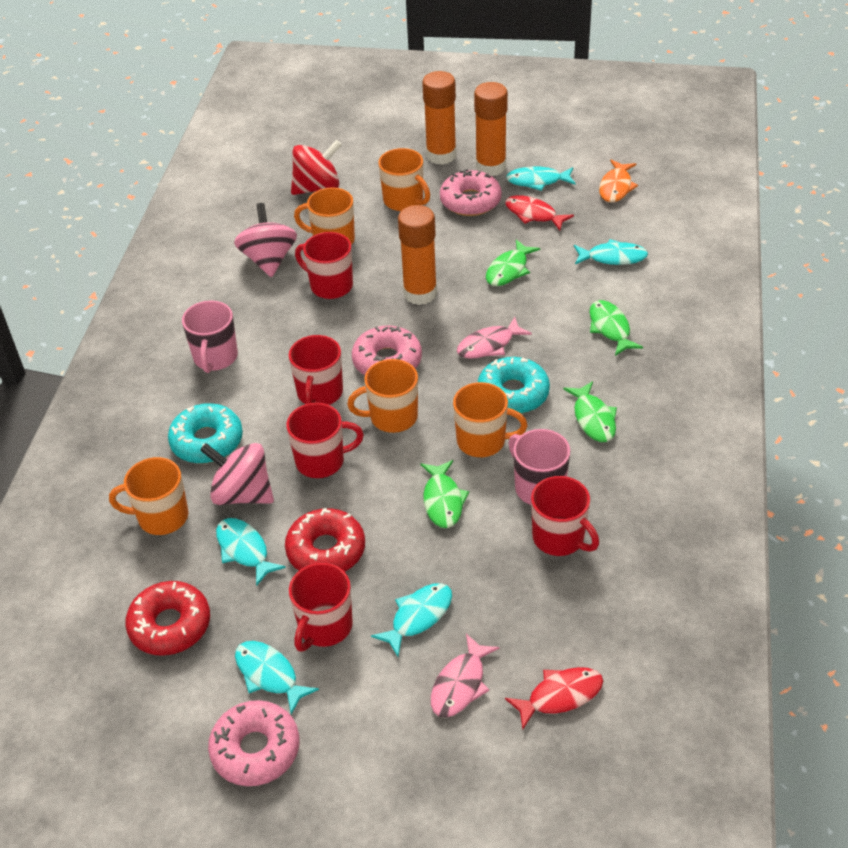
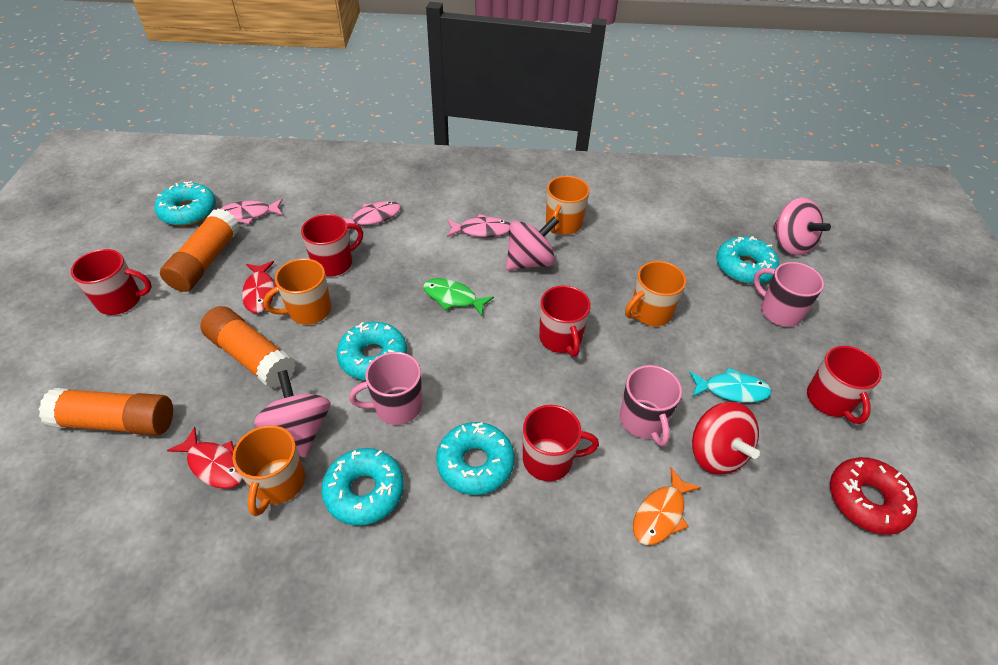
green fish: 4 -> 1
orange mug: 5 -> 4
pink donut: 3 -> 0
pink fish: 2 -> 3
pink mug: 2 -> 3
pink spinning top: 2 -> 3
red donut: 2 -> 1
turquoise donut: 2 -> 5
turquoise fish: 5 -> 1

